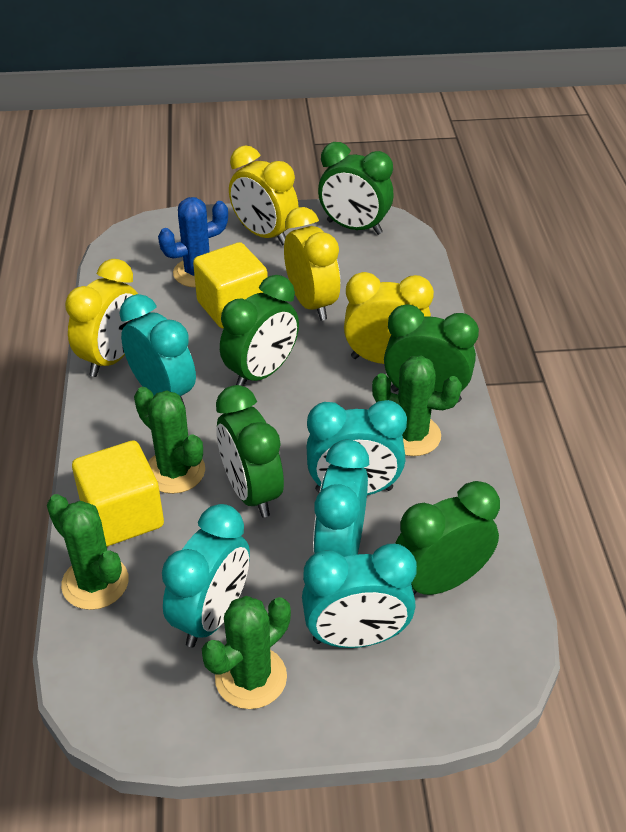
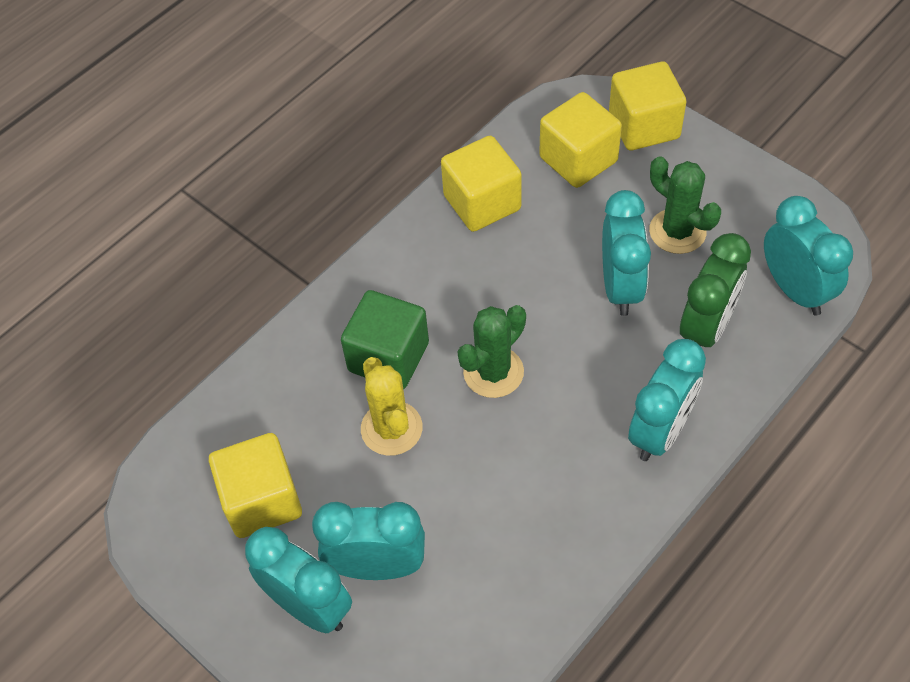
blue cactus: 1 -> 0
green cactus: 4 -> 2
green clock: 5 -> 1
green cube: 0 -> 1
yellow cactus: 0 -> 1
yellow clock: 4 -> 0
yellow cube: 2 -> 4

